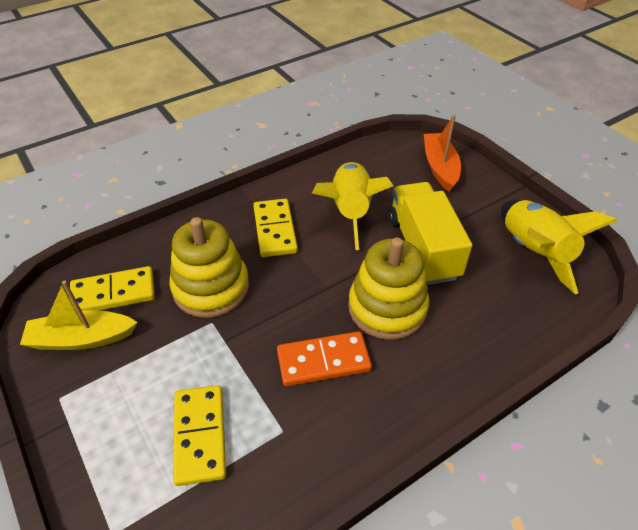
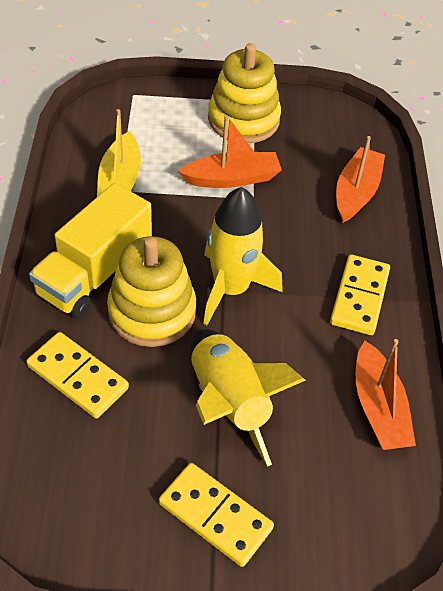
orange boat: 1 -> 3
orange domino: 1 -> 0

